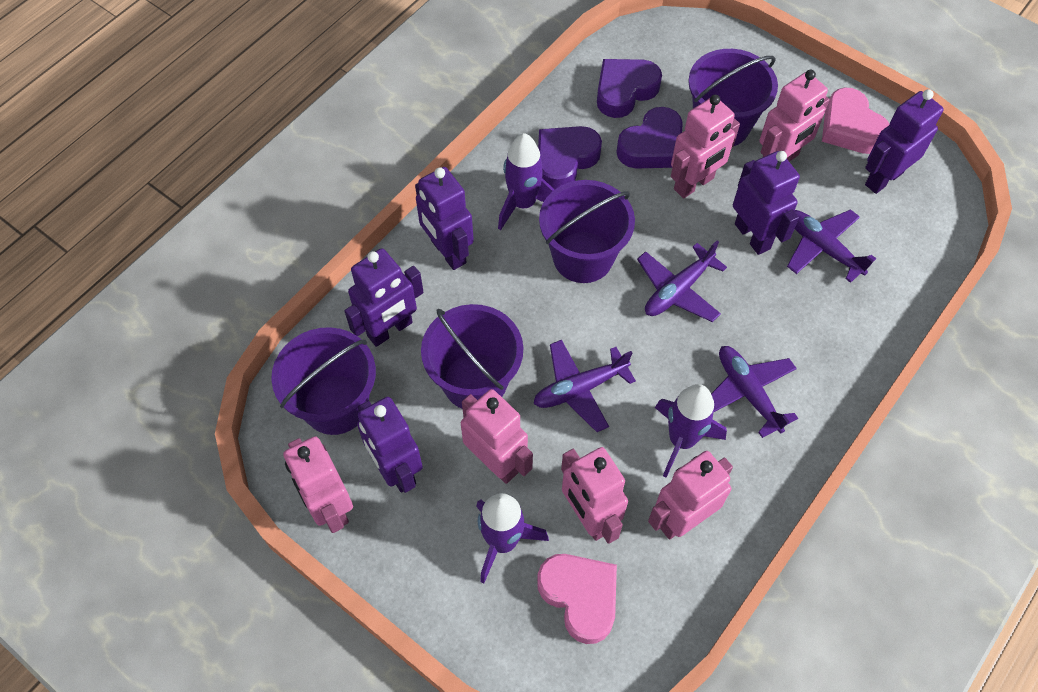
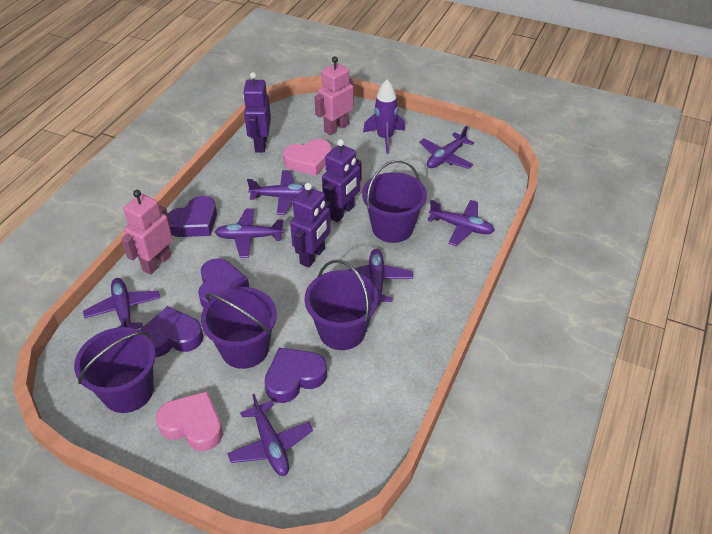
pink robot: 6 -> 2
purple heart: 3 -> 4
purple plane: 4 -> 7
purple robot: 5 -> 3
purple rocket: 3 -> 1

